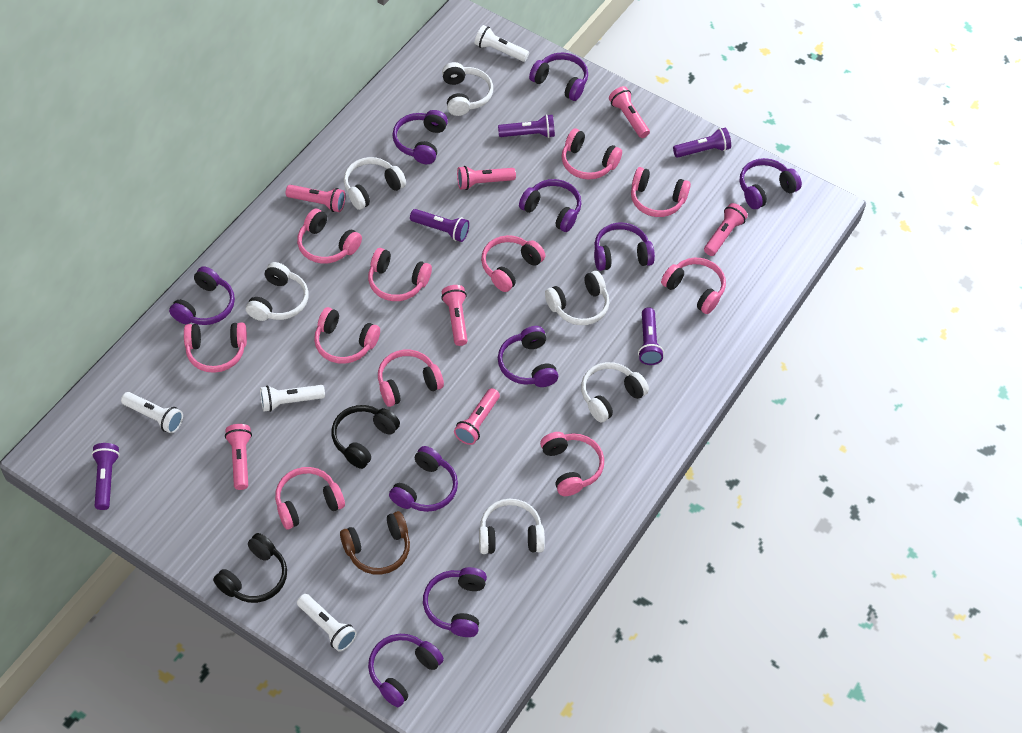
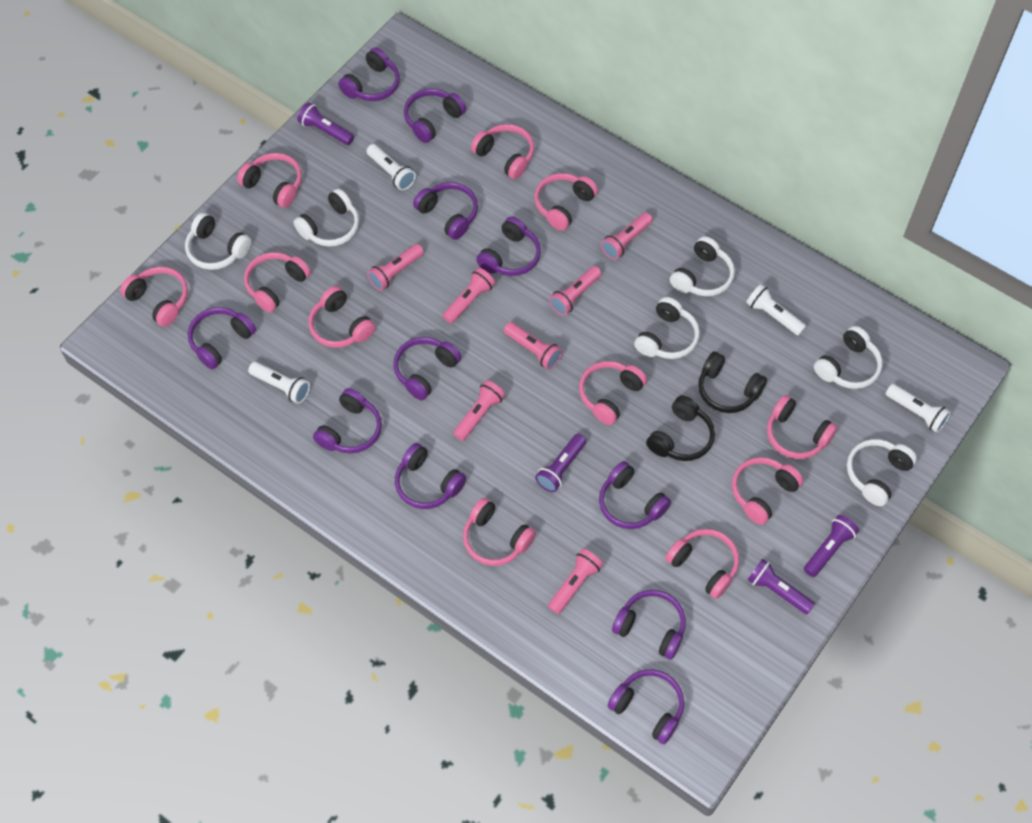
brown headphones: 1 -> 0
purple flashlight: 5 -> 4
purple headphones: 10 -> 11

